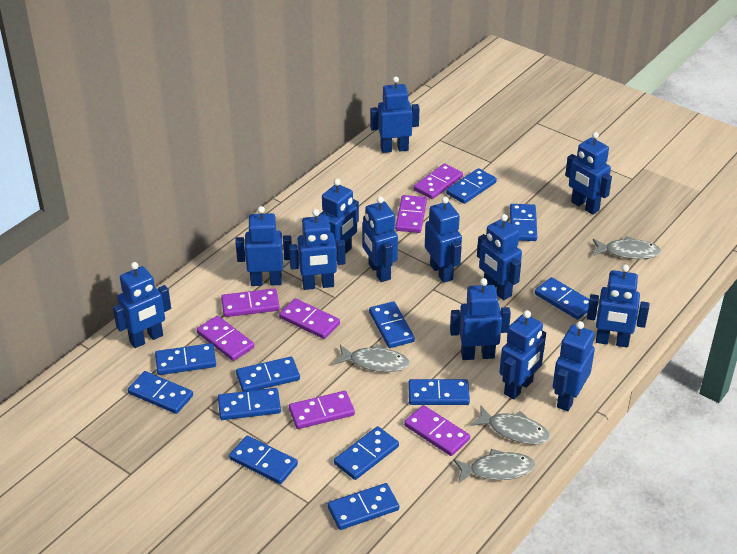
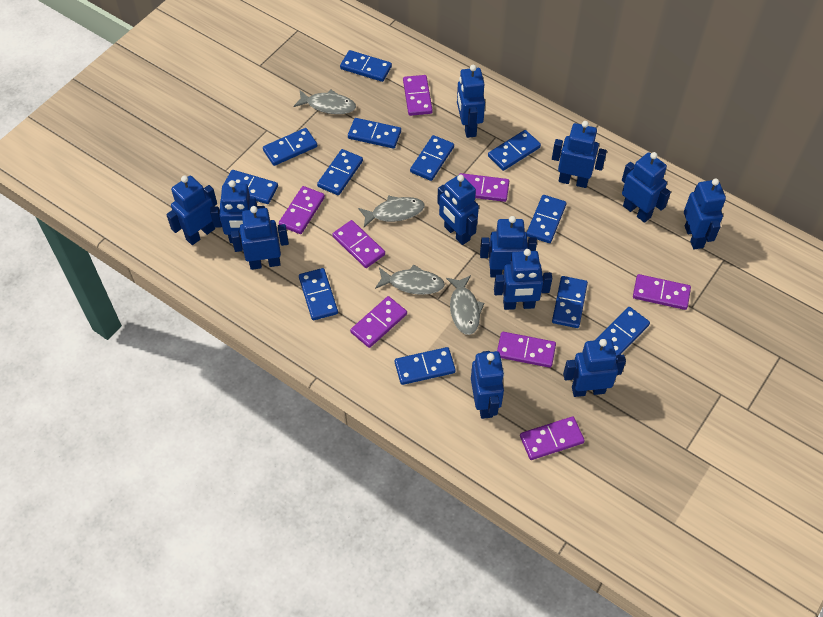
blue robot: 13 -> 12
purple domino: 7 -> 8

